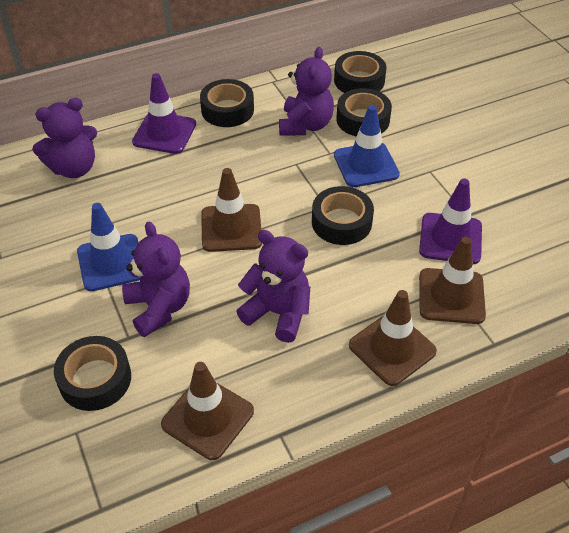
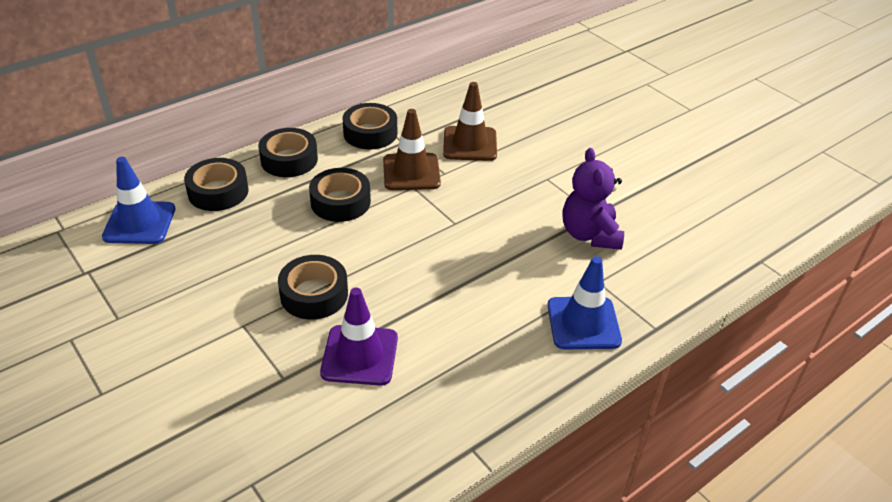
brown traffic cone: 4 -> 2
purple teddy bear: 4 -> 1
purple traffic cone: 2 -> 1

